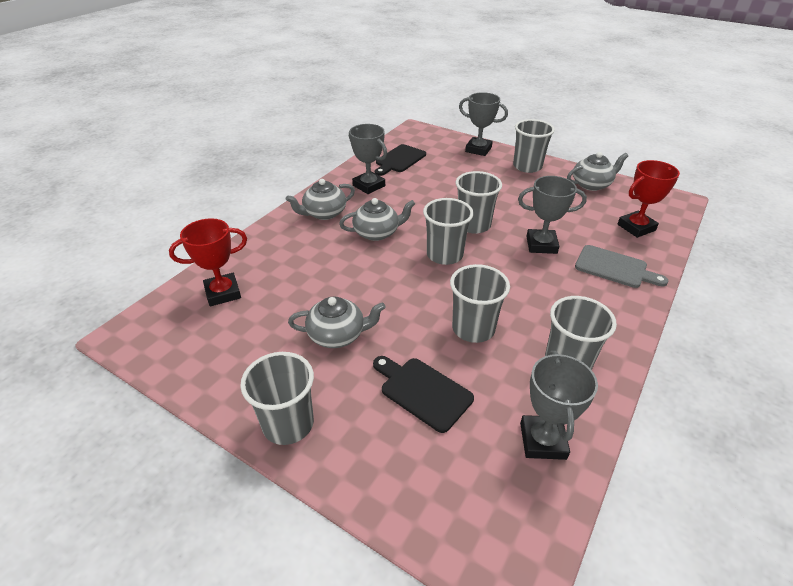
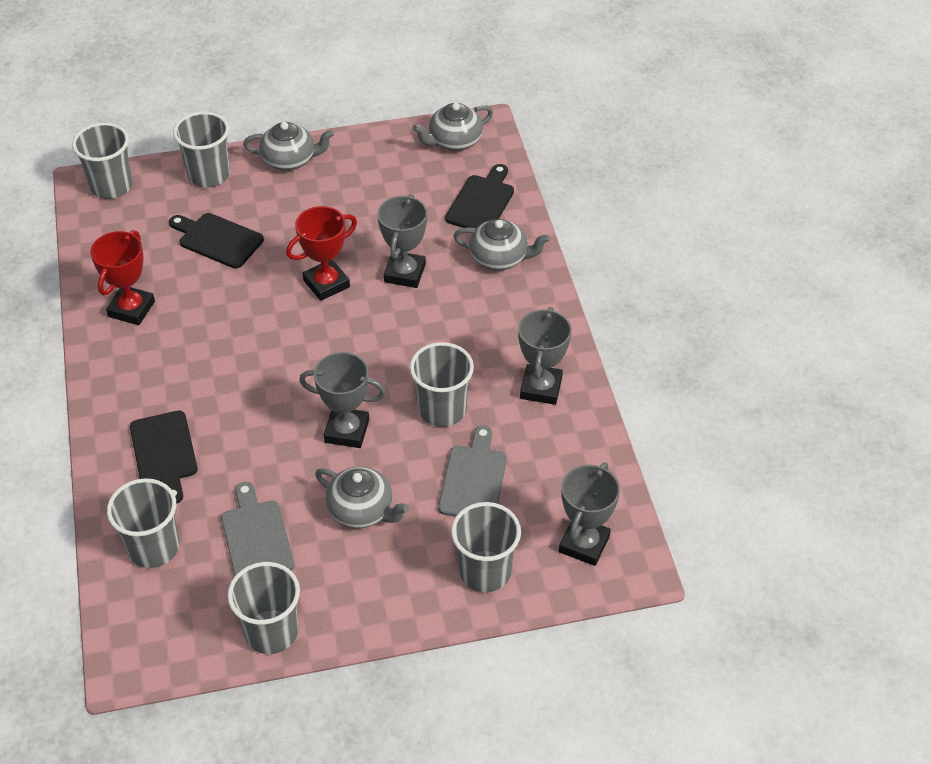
black cutting board: 2 -> 3
grey cutting board: 1 -> 2

